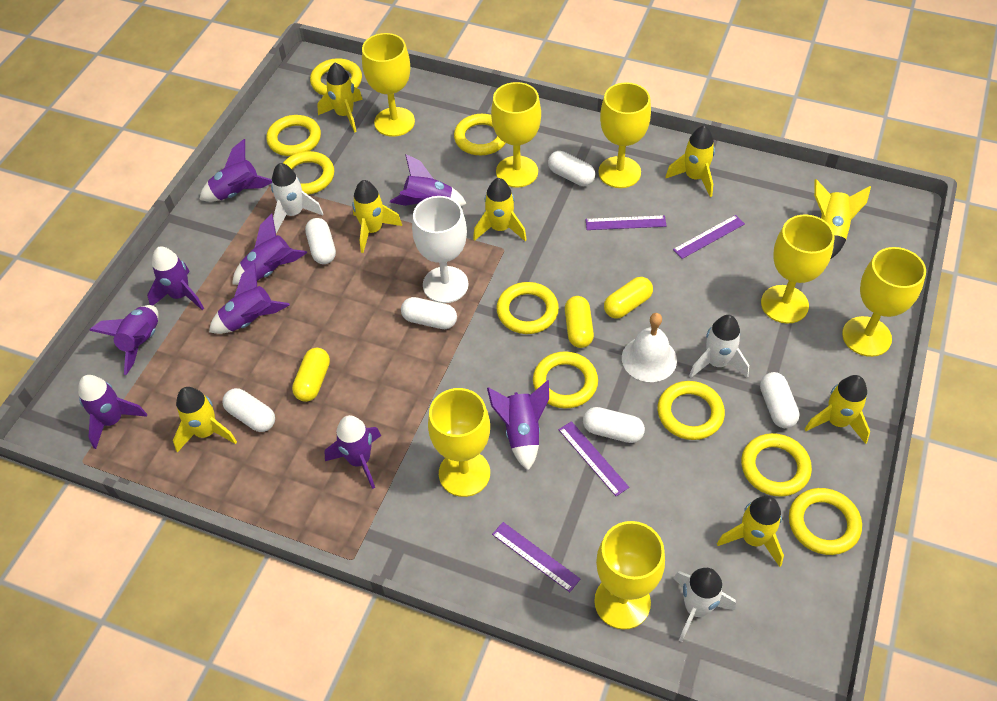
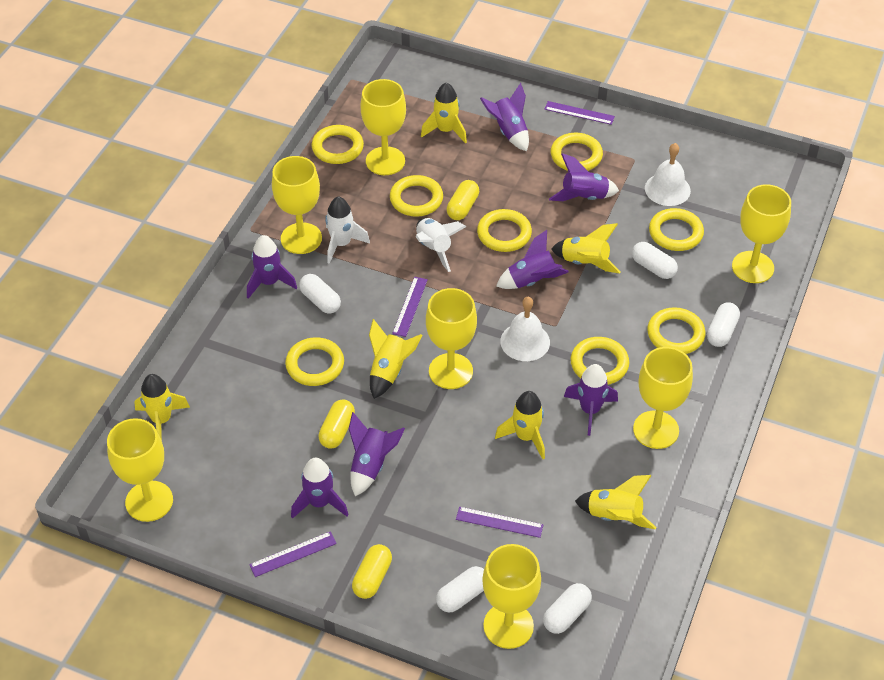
purple rocket: 9 -> 7
white bell: 1 -> 2
white capsule: 6 -> 5
white goblet: 1 -> 0
white rocket: 3 -> 2
yellow ring: 9 -> 8
yellow rocket: 8 -> 6

